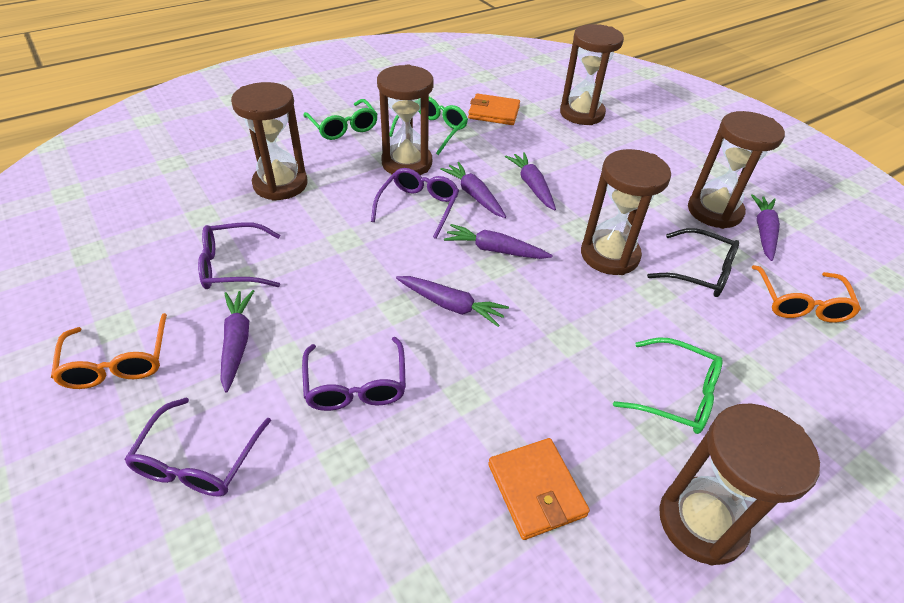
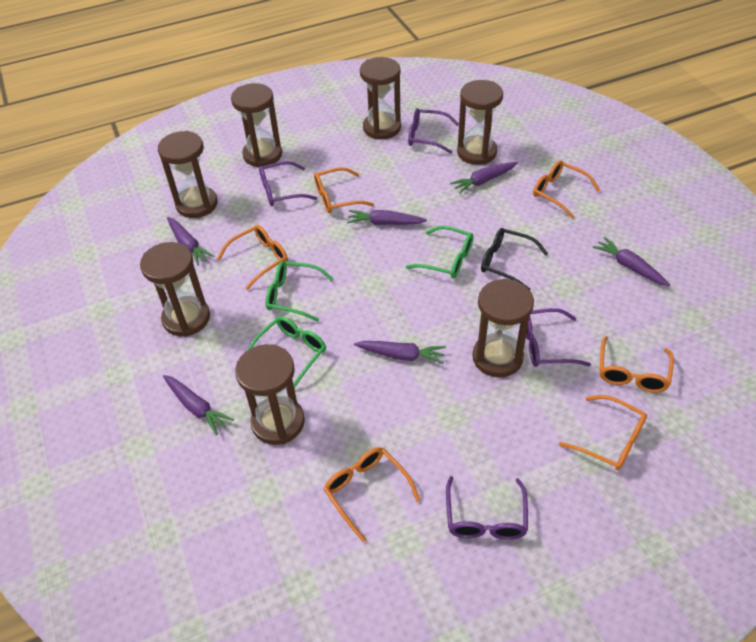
brown hourglass: 6 -> 7
orange glasses: 2 -> 6
orange wallet: 2 -> 0

